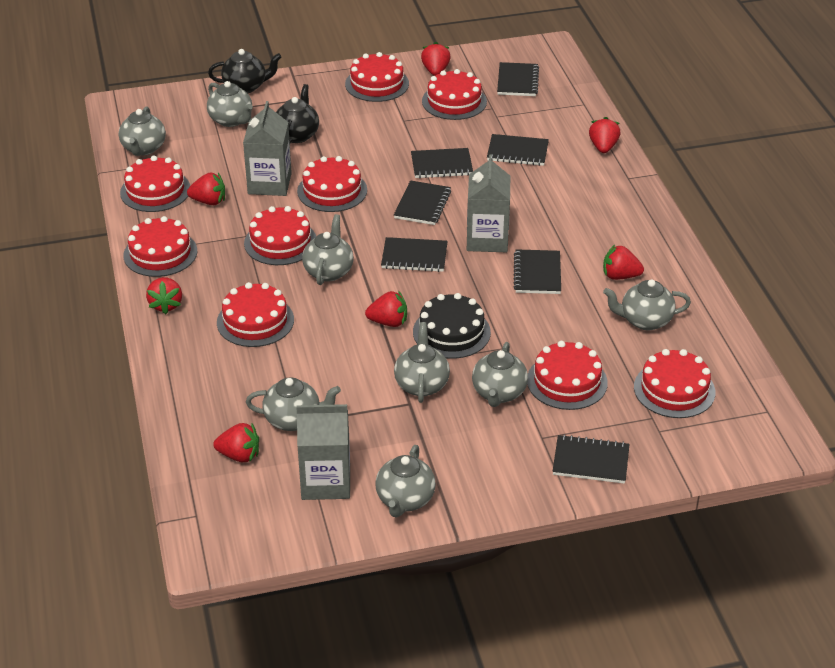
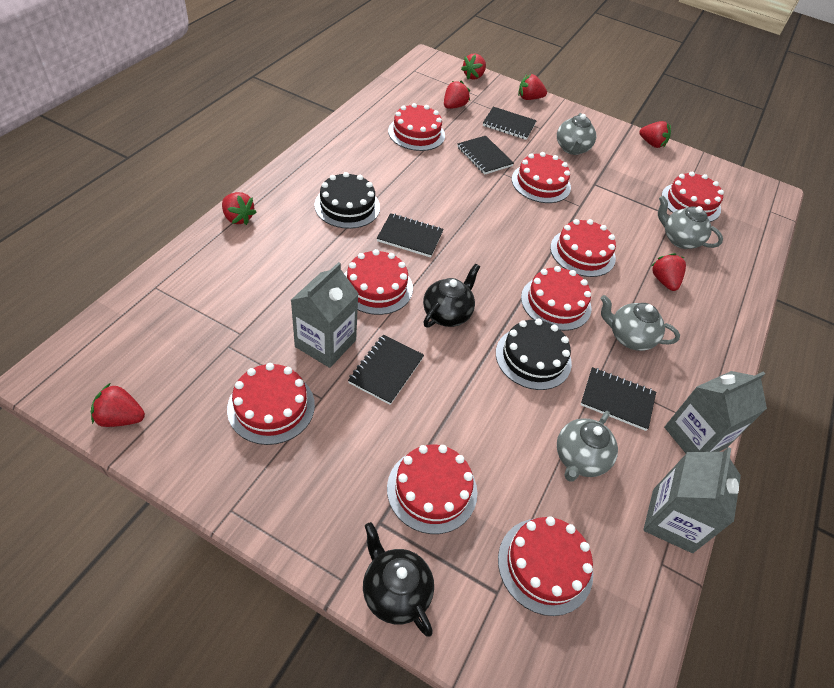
black cake: 1 -> 2
black notebook: 7 -> 5
grey teapot: 8 -> 4

